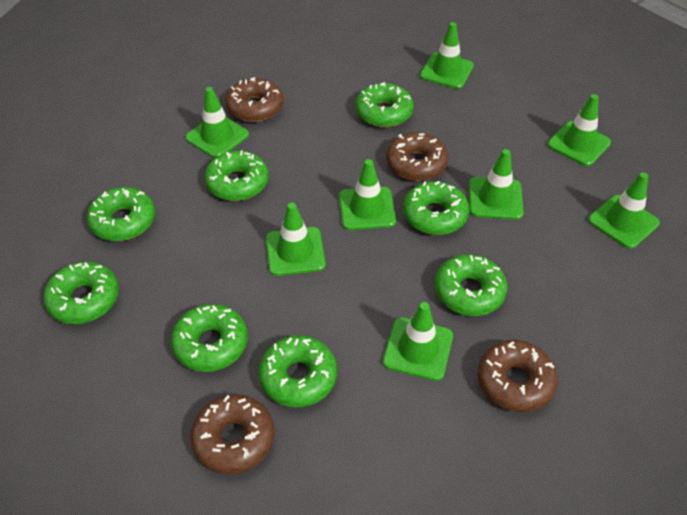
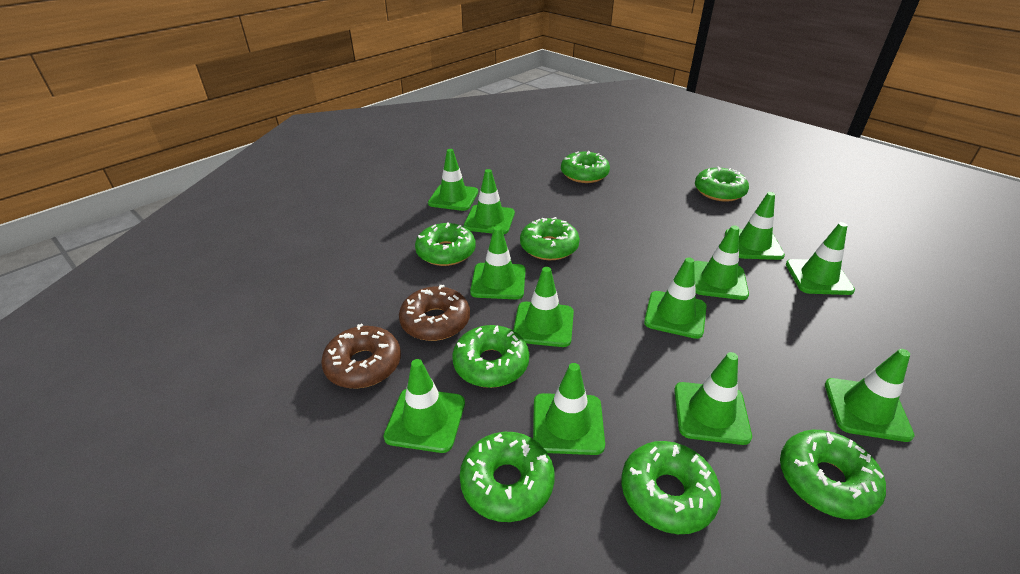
brown donut: 4 -> 2
green traffic cone: 8 -> 12

